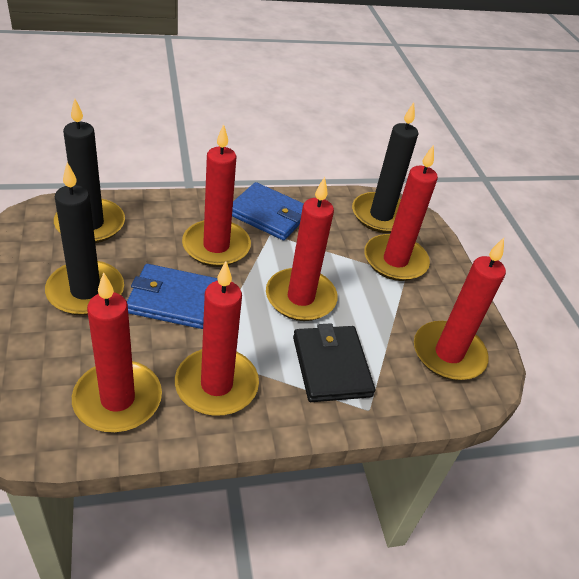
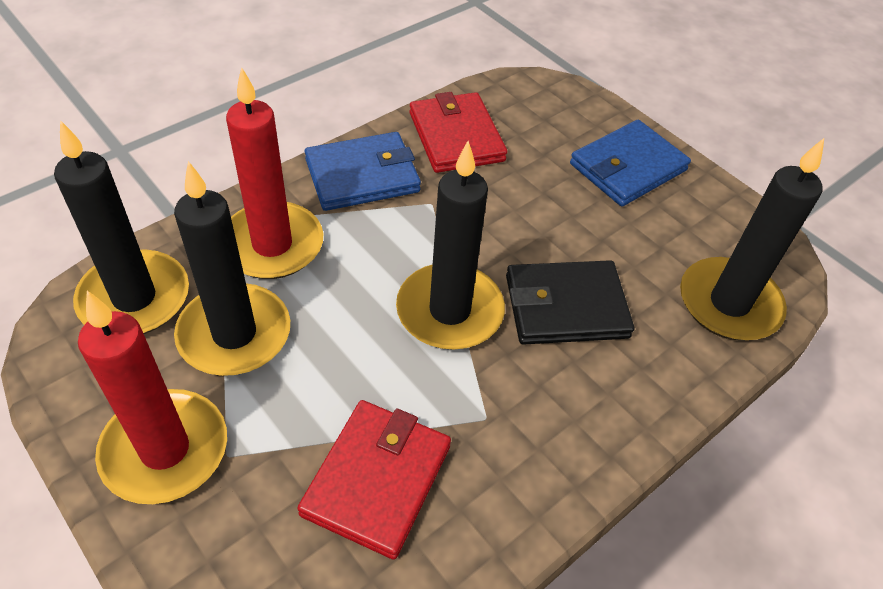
black candle: 3 -> 4
red candle: 6 -> 2
red wallet: 0 -> 2

